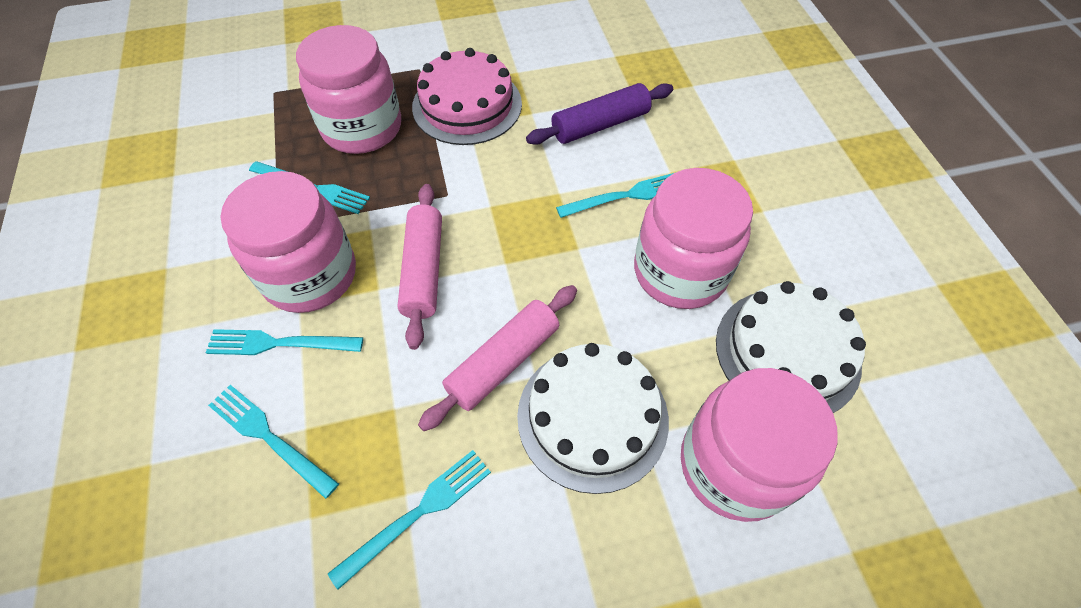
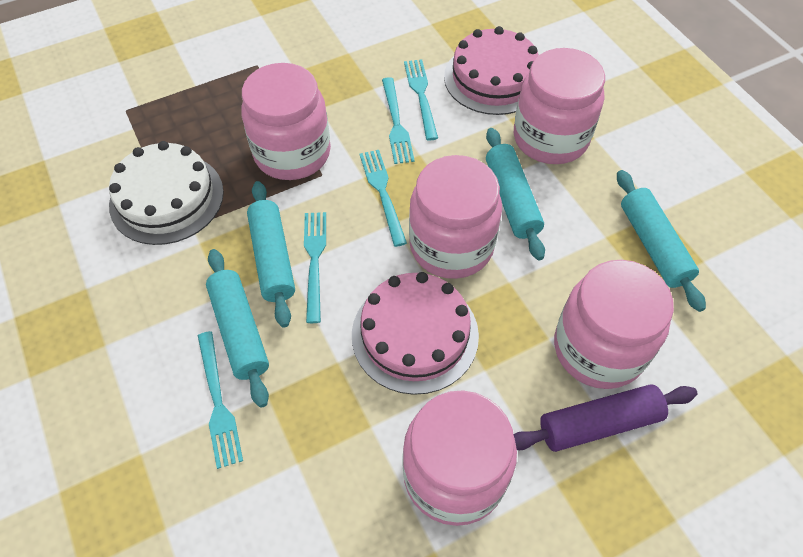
pink cake: 1 -> 2
pink jar: 4 -> 5
pink rolling pin: 2 -> 0
turquoise rolling pin: 0 -> 4
white cake: 2 -> 1

